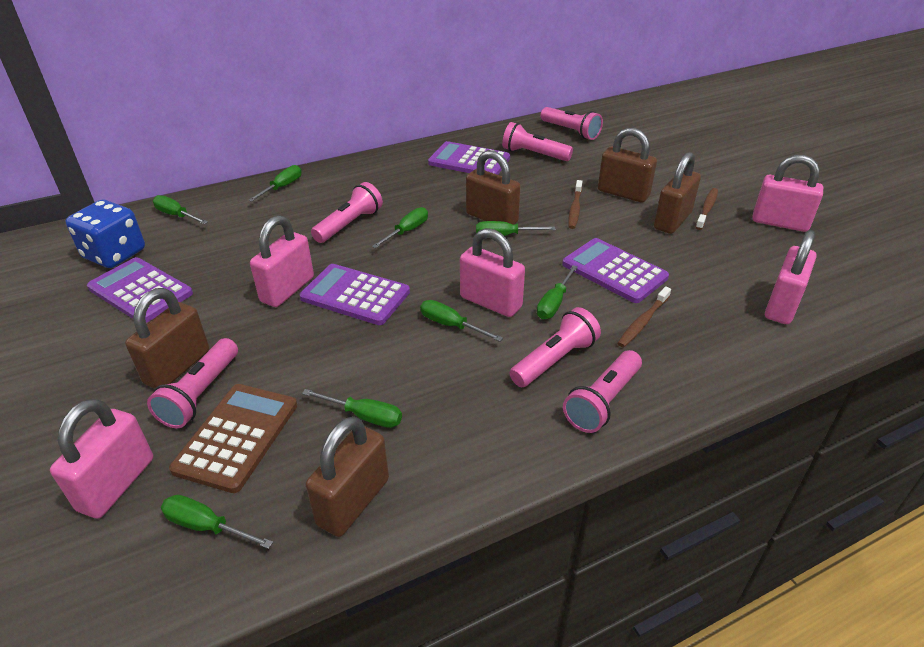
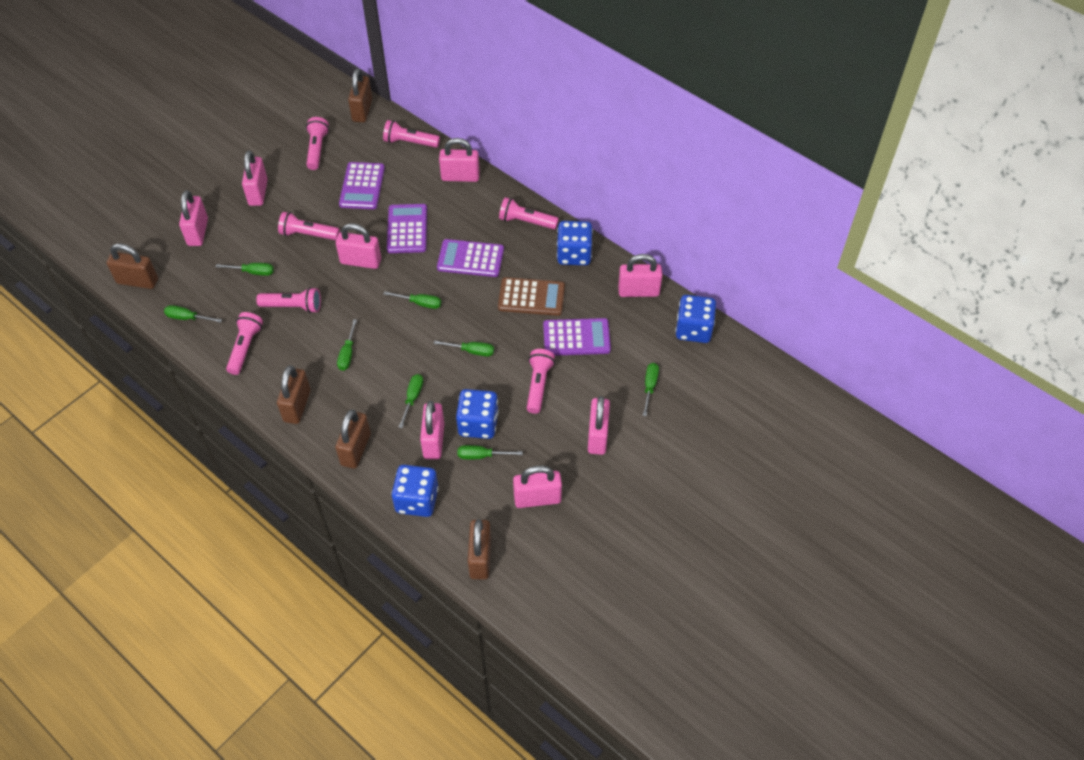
blue dice: 1 -> 4
brown toothbrush: 3 -> 0
pink flashlight: 6 -> 7
pink padlock: 5 -> 8

